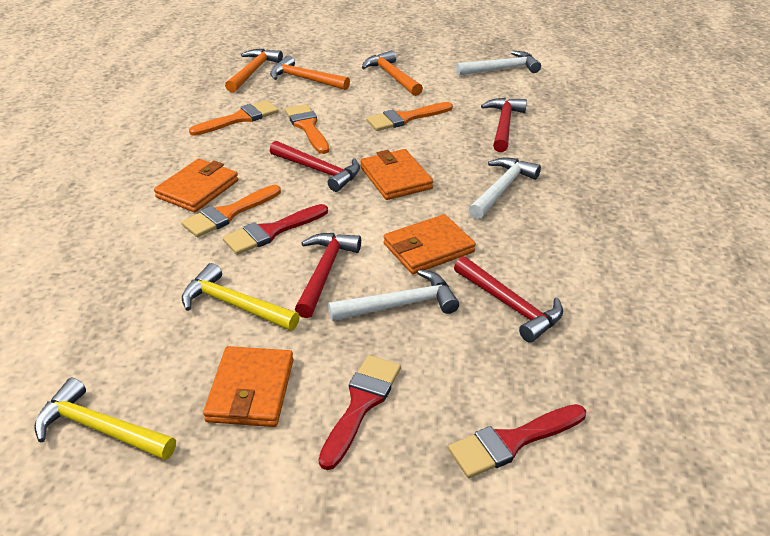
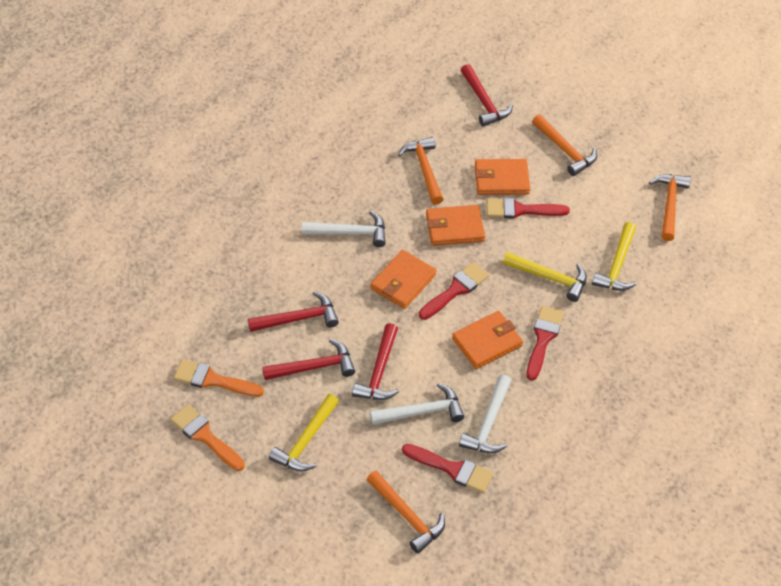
orange brush: 4 -> 2
orange hammer: 3 -> 4
red brush: 3 -> 4
yellow hammer: 2 -> 3

